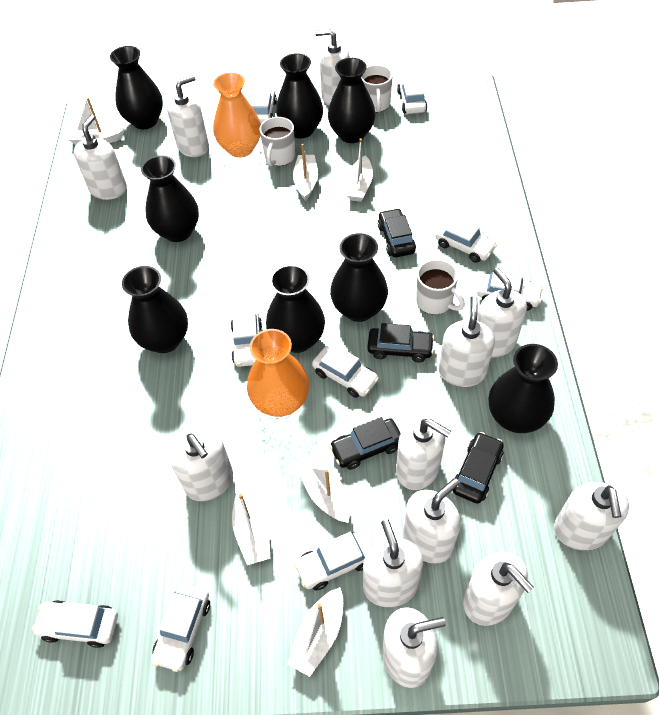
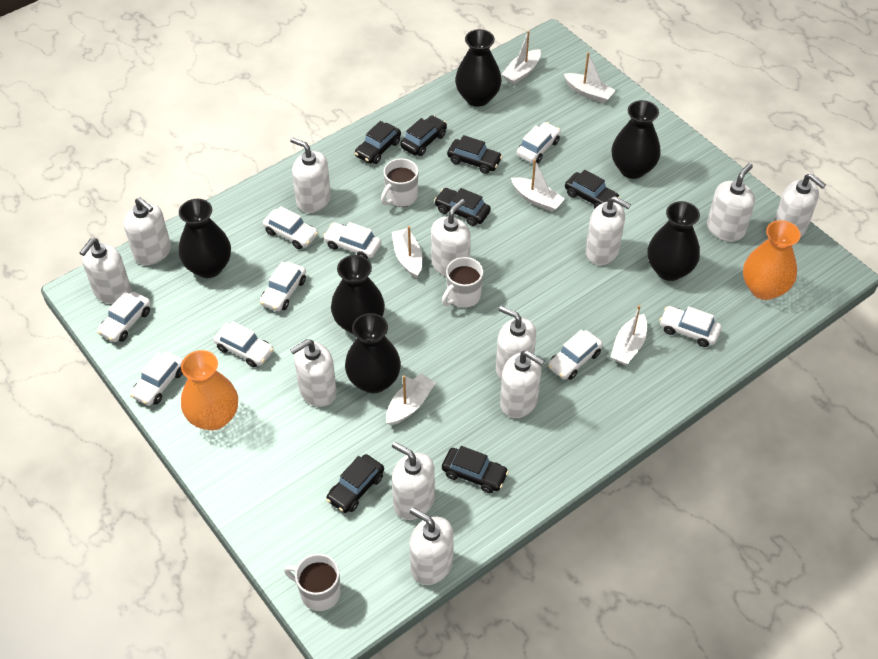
black car: 4 -> 7
black vase: 8 -> 6

